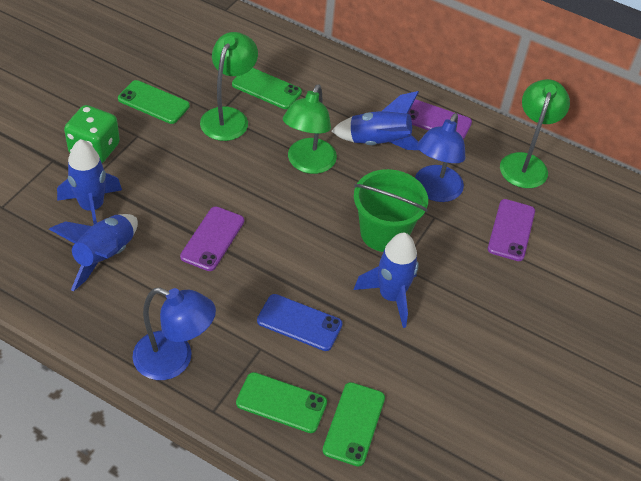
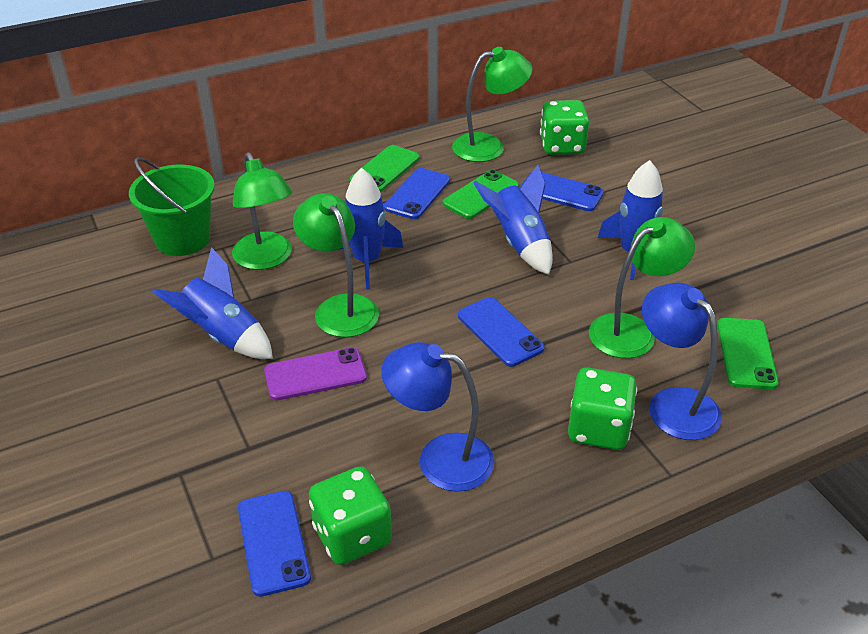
blue phone: 1 -> 4
green dice: 1 -> 3
green lamp: 3 -> 4
green phone: 4 -> 3
purple phone: 3 -> 1

